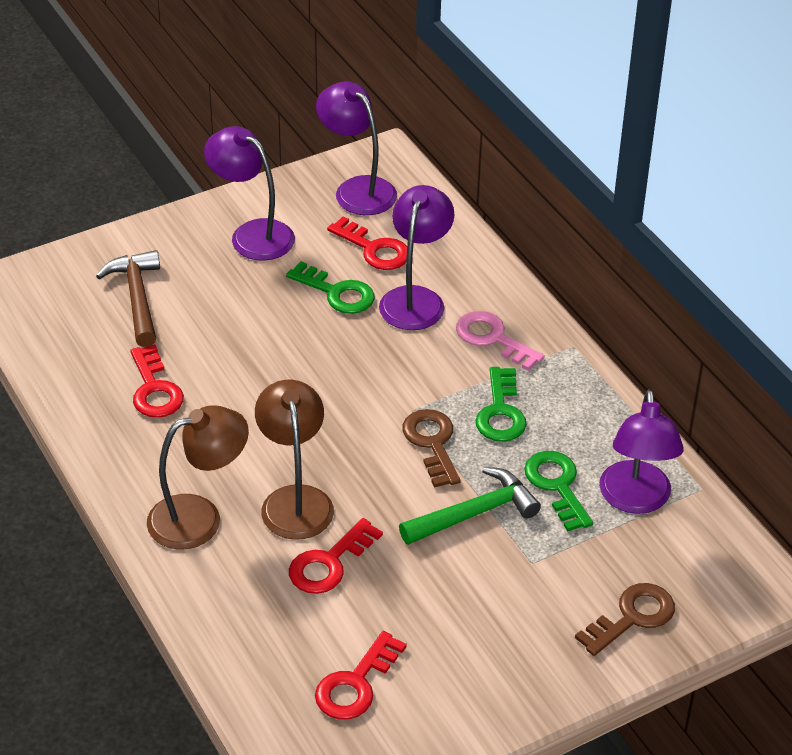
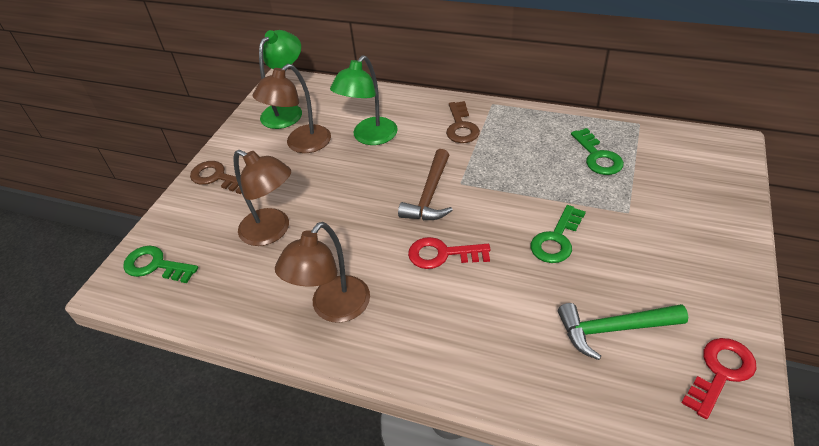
brown lamp: 2 -> 3
green lamp: 0 -> 2
pink key: 1 -> 0
purple lamp: 4 -> 0
red key: 4 -> 2

